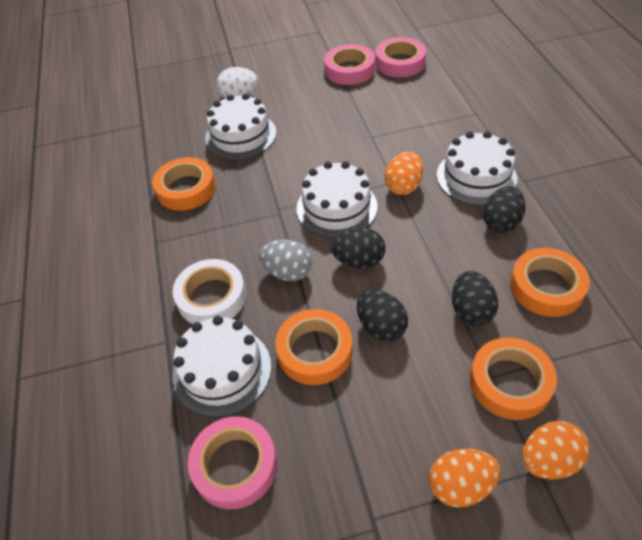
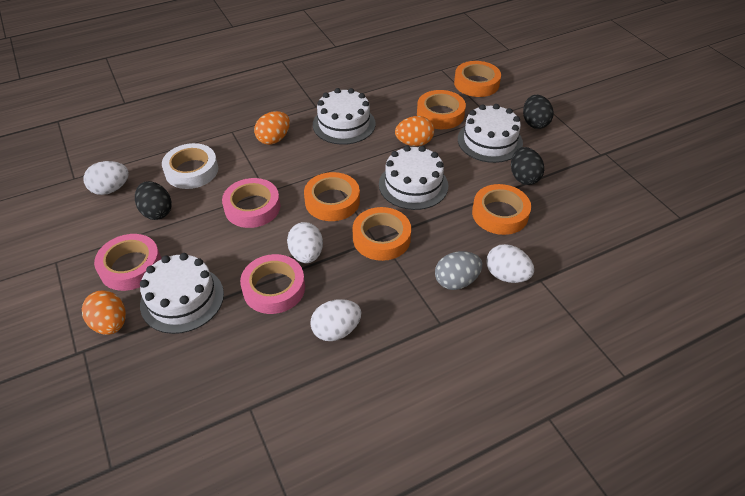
black egg: 4 -> 3
orange tape: 4 -> 5
white egg: 1 -> 4

